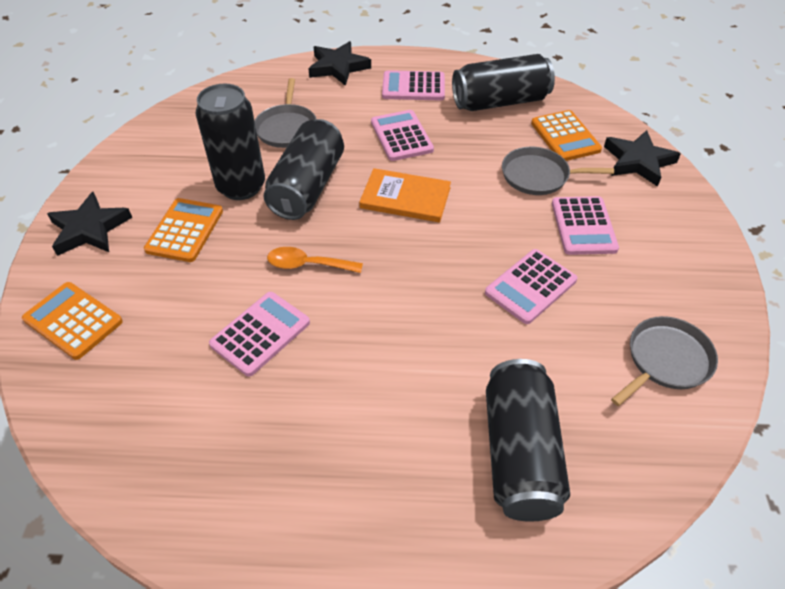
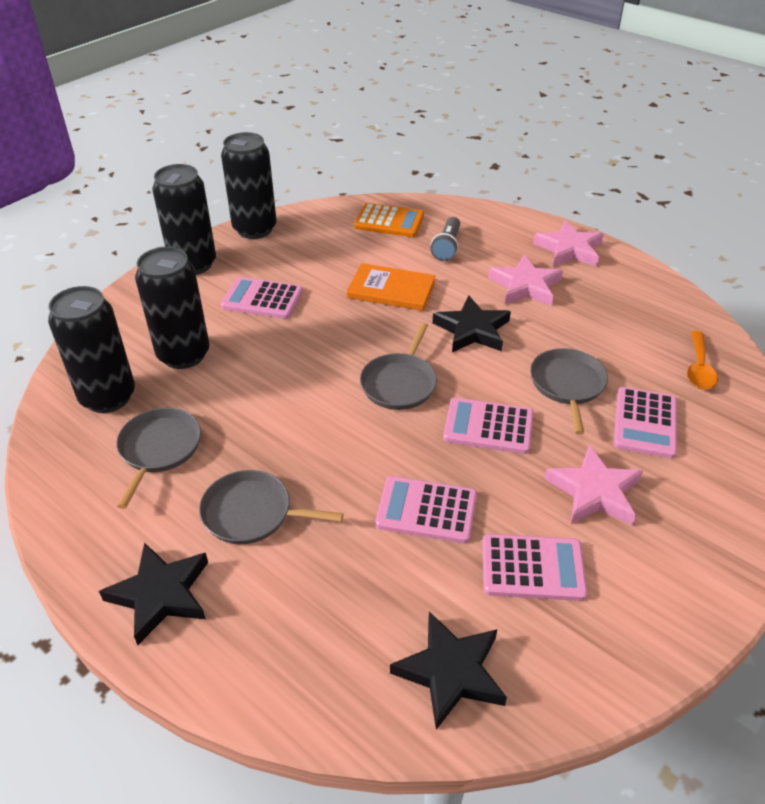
grey flashlight: 0 -> 1
grey pan: 3 -> 4
orange calculator: 3 -> 1
pink star: 0 -> 3

